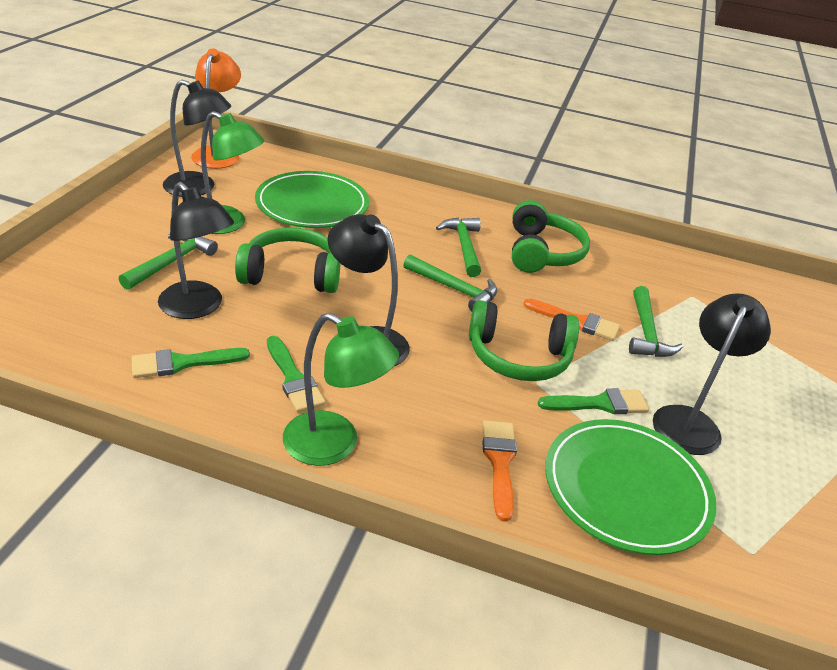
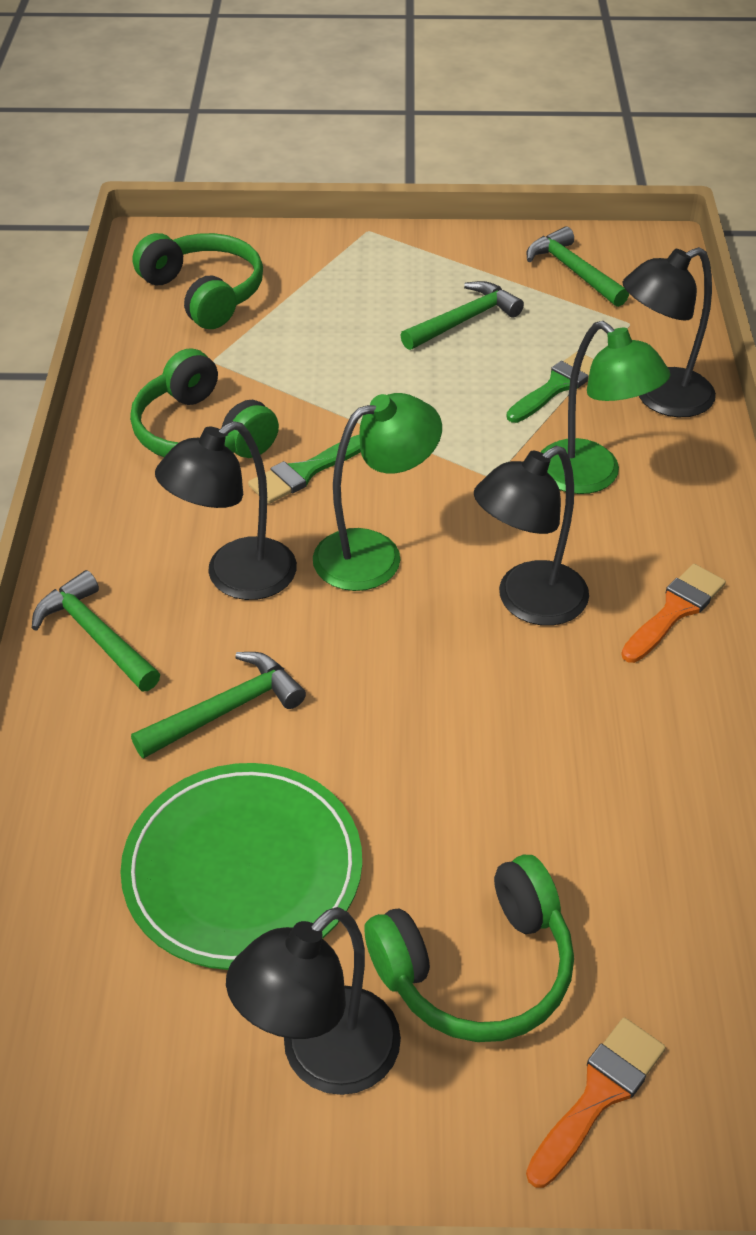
green brush: 3 -> 2
green plate: 2 -> 1
orange lamp: 1 -> 0

